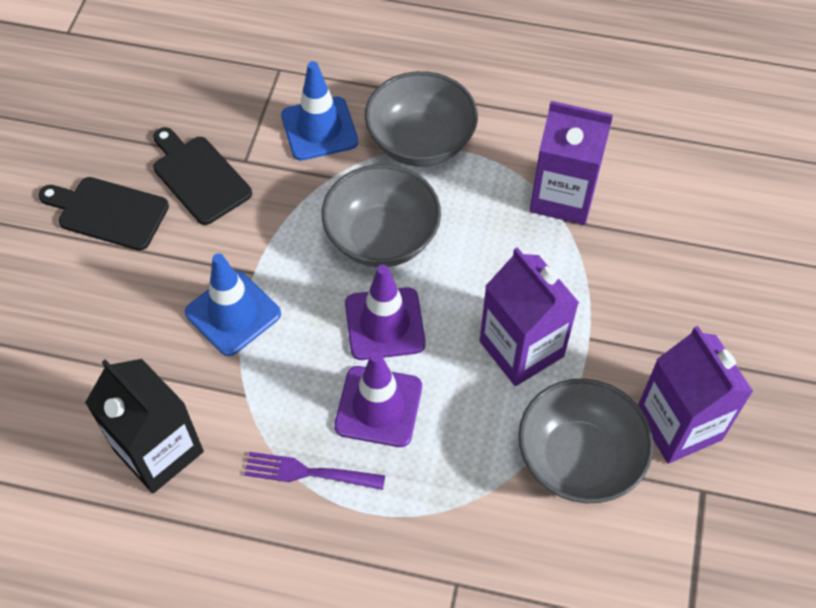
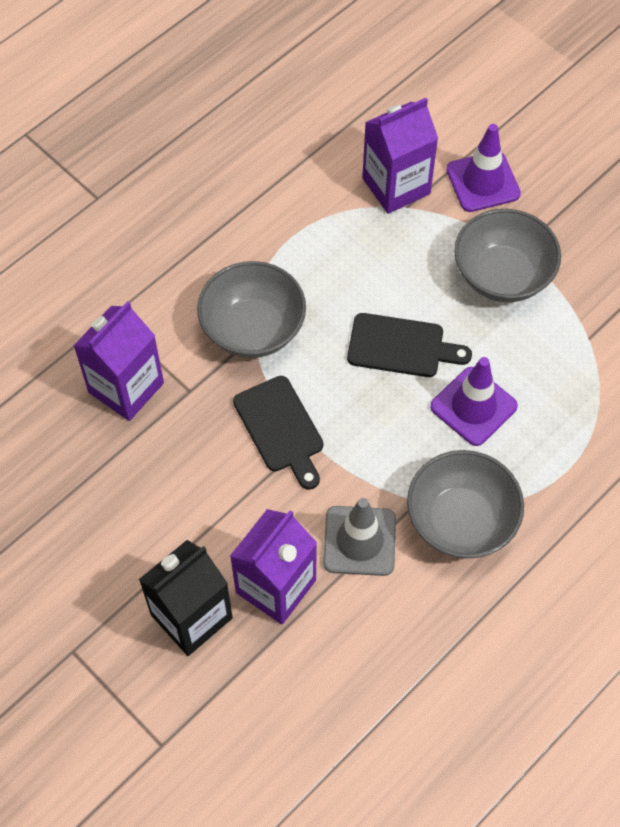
blue traffic cone: 2 -> 0
grey traffic cone: 0 -> 1
purple fork: 1 -> 0

